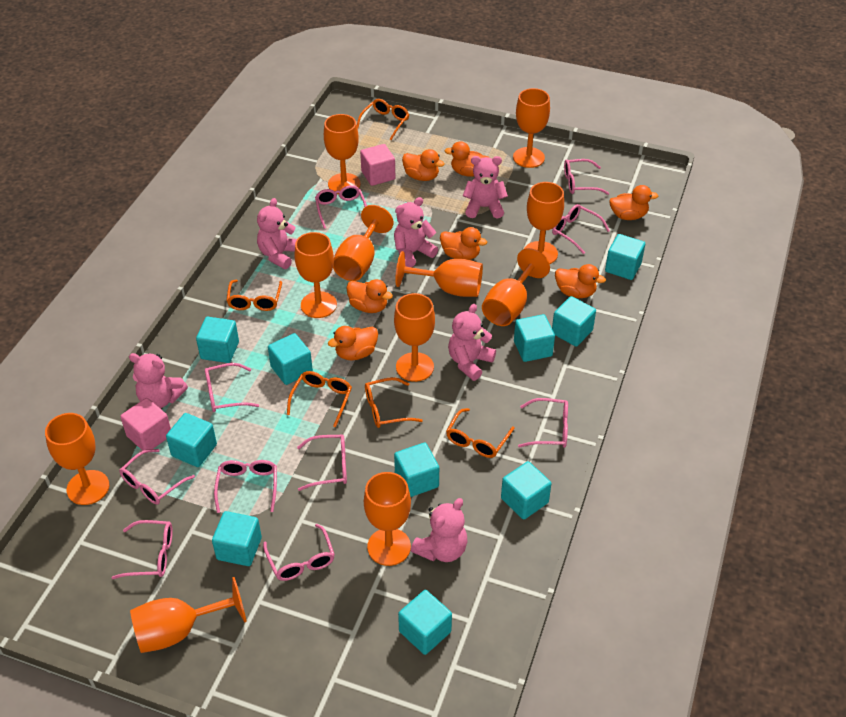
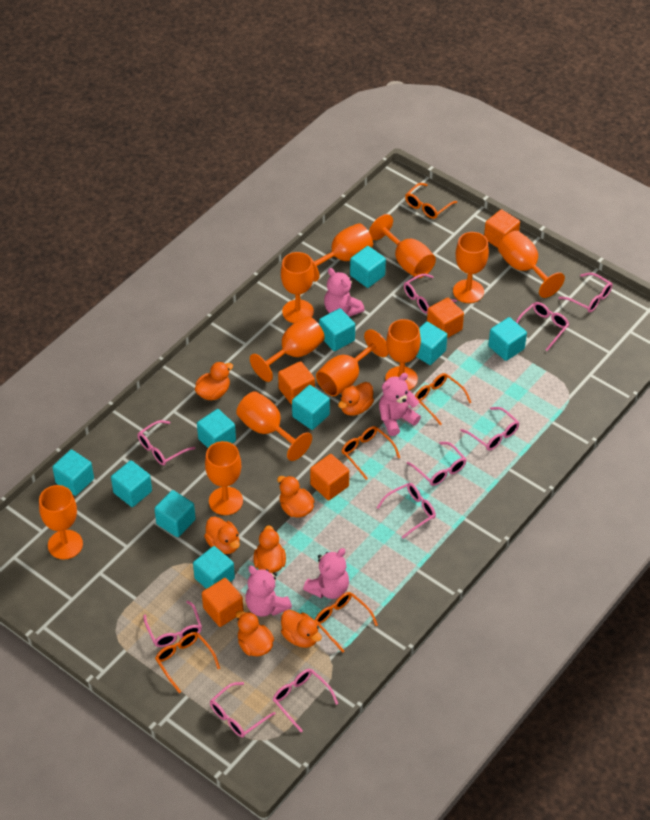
orange cube: 0 -> 5
pink cube: 2 -> 0
pink teddy bear: 6 -> 4

